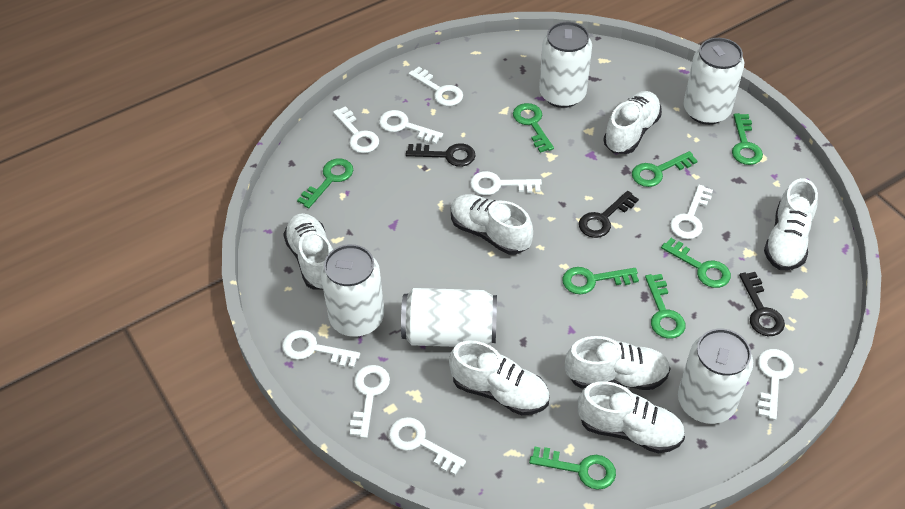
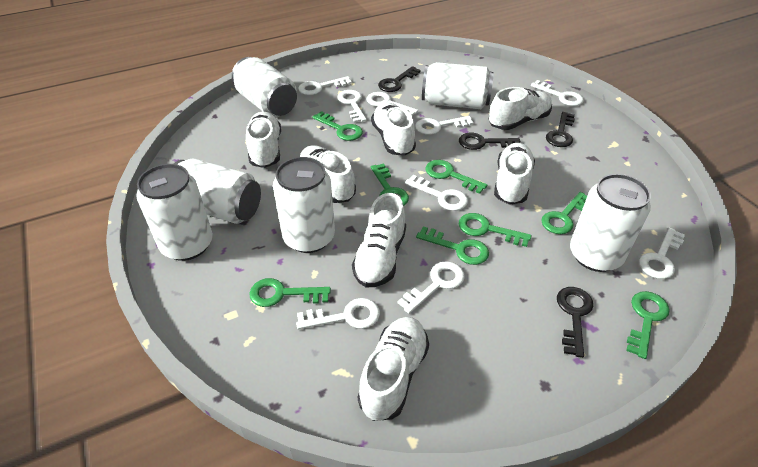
black key: 3 -> 4
white can: 5 -> 6

